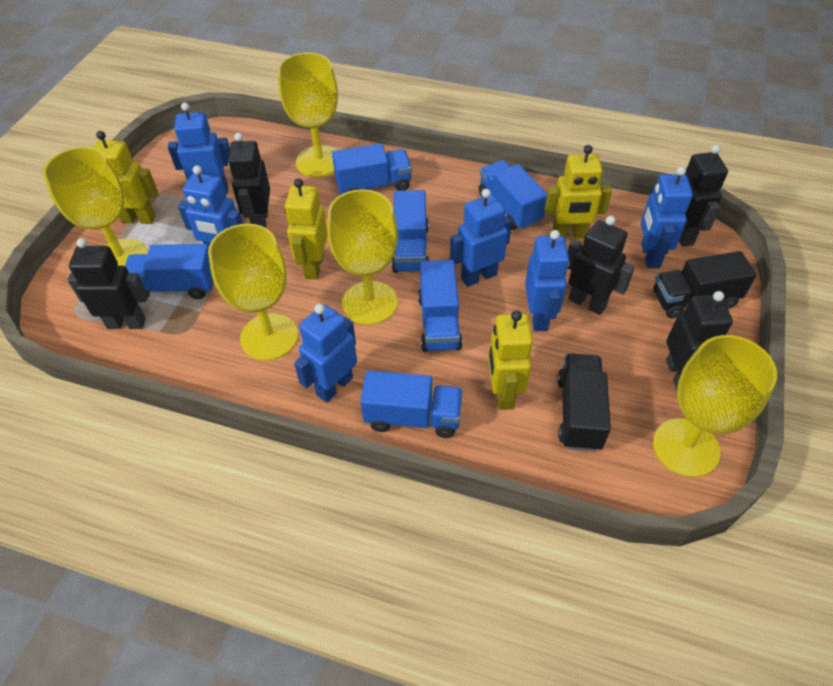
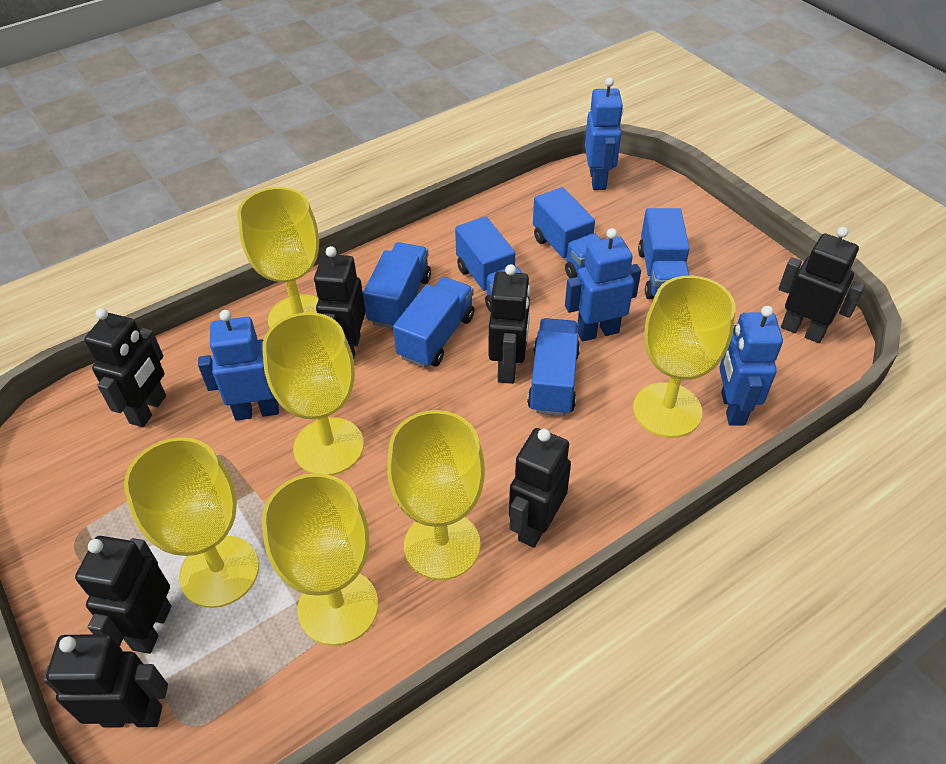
black robot: 5 -> 7
black truck: 2 -> 0
blue robot: 6 -> 4
yellow goblet: 5 -> 6
yellow robot: 4 -> 0

